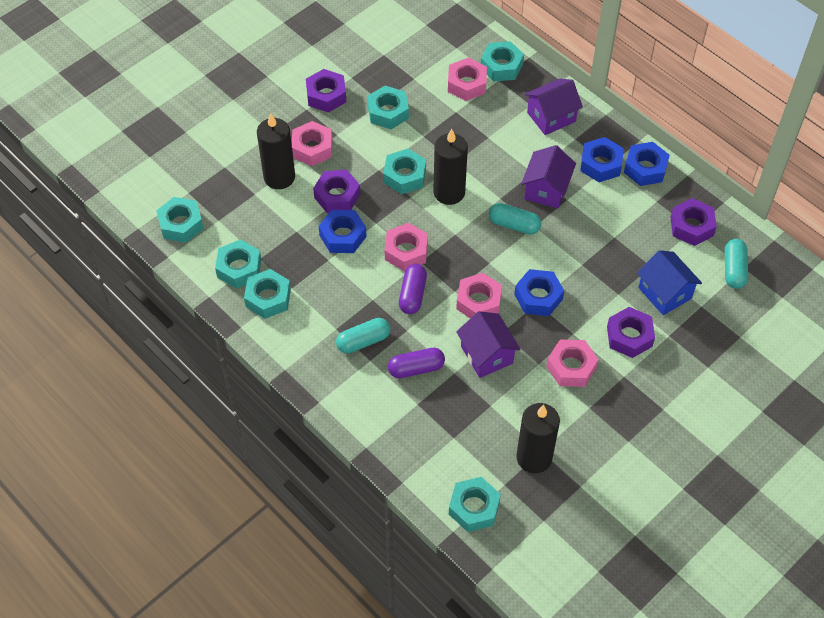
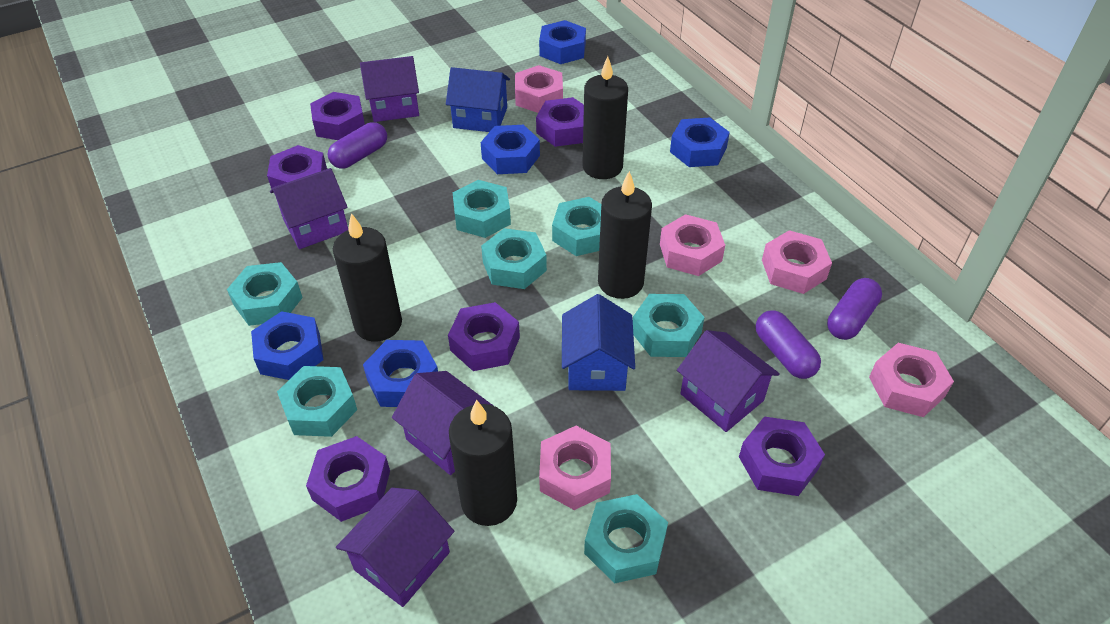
black candle: 3 -> 4
blue house: 1 -> 2
blue nut: 4 -> 5
purple capsule: 2 -> 3
purple house: 3 -> 5
purple nut: 4 -> 6
turquoise capsule: 3 -> 0

